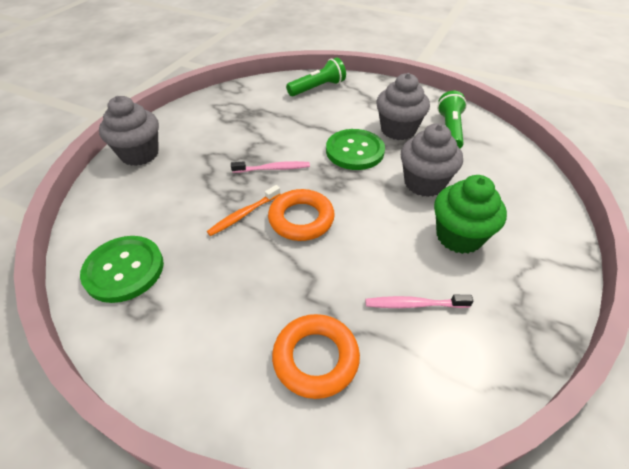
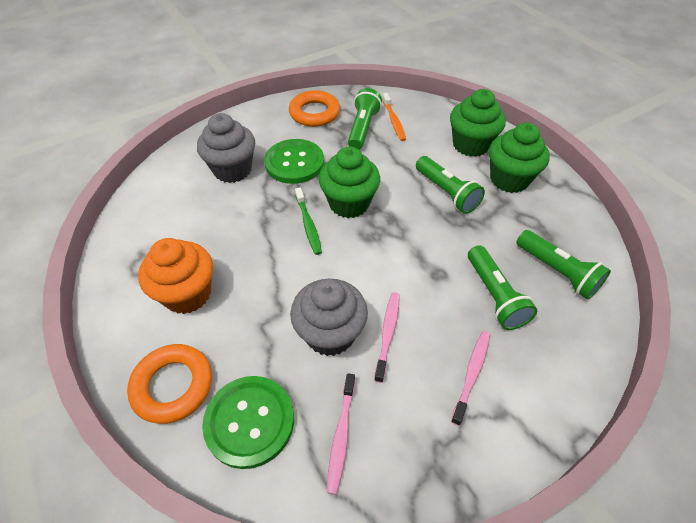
green cupcake: 1 -> 3
green flashlight: 2 -> 4
green toothbrush: 0 -> 1
grey cupcake: 3 -> 2
orange cupcake: 0 -> 1
pink toothbrush: 2 -> 3

